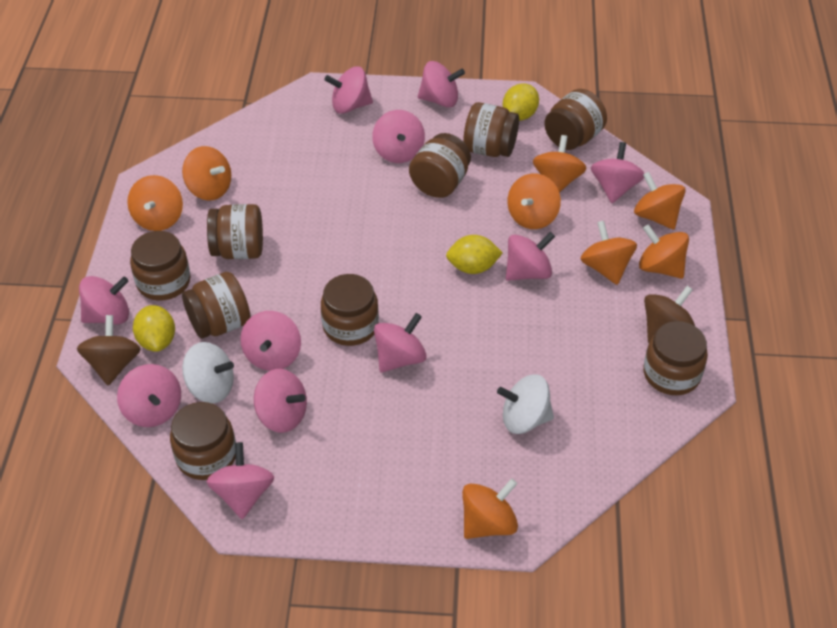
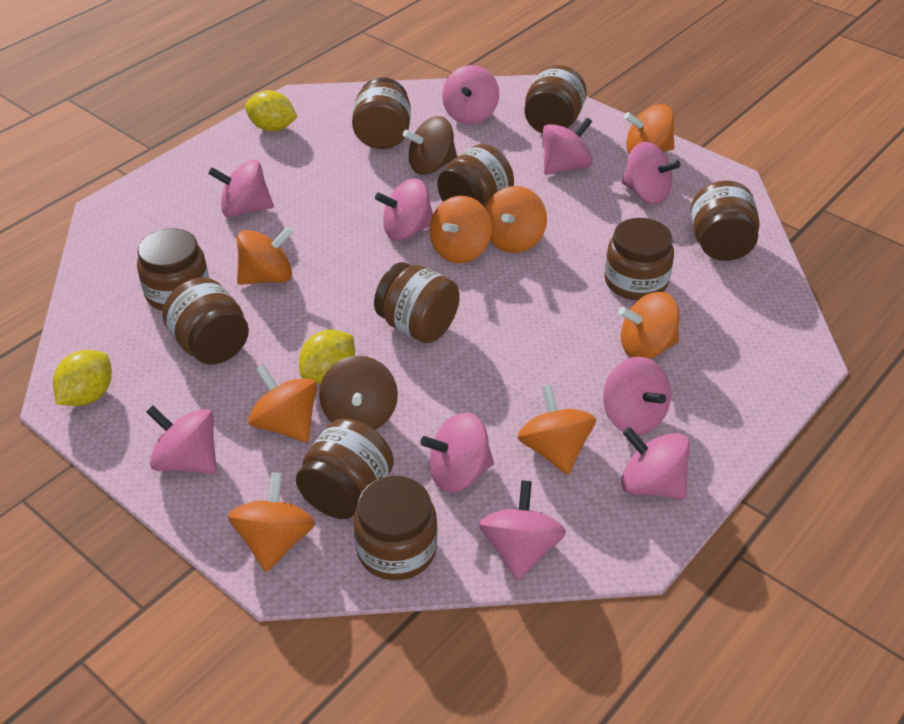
brown jar: 9 -> 10
pink spinning top: 11 -> 10
white spinning top: 2 -> 0

